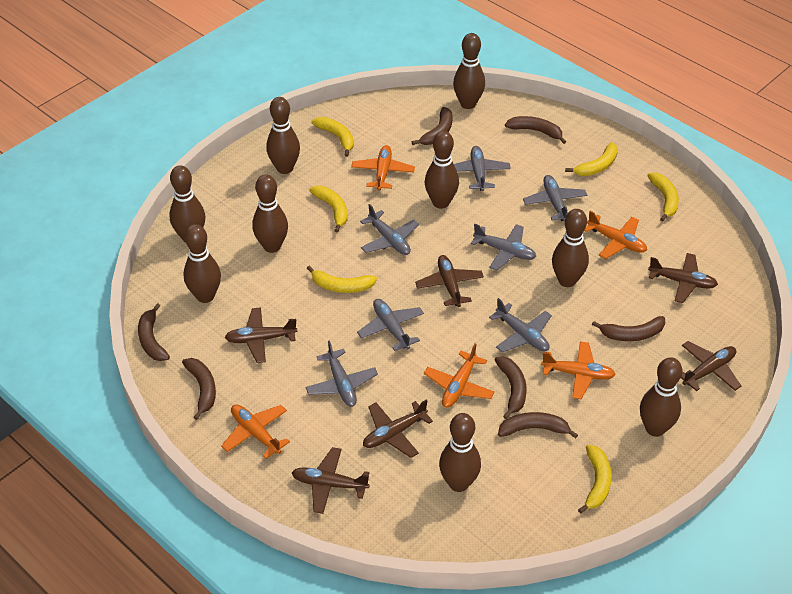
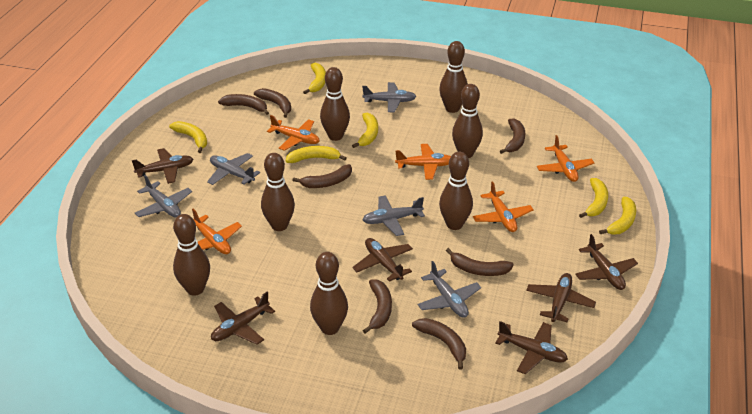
brown bowling pin: 9 -> 7
grey plane: 7 -> 5

